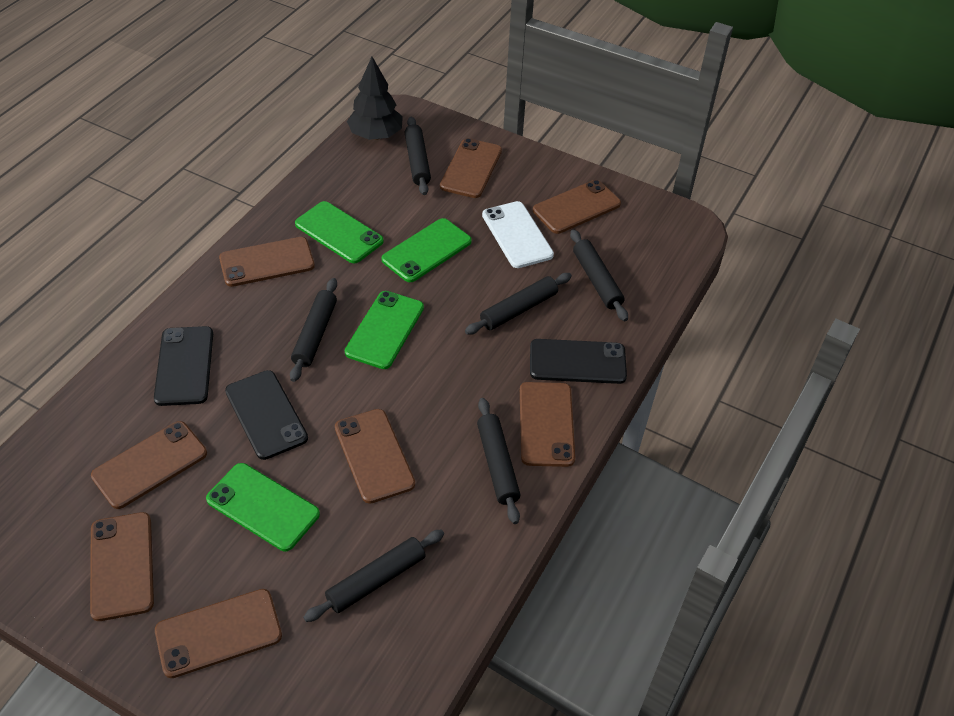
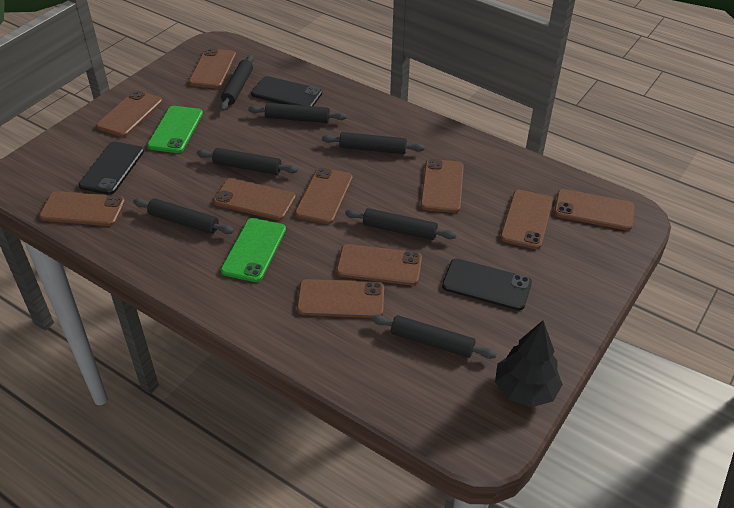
black rolling pin: 6 -> 7
brown phone: 8 -> 10
green phone: 4 -> 2
white phone: 1 -> 0

